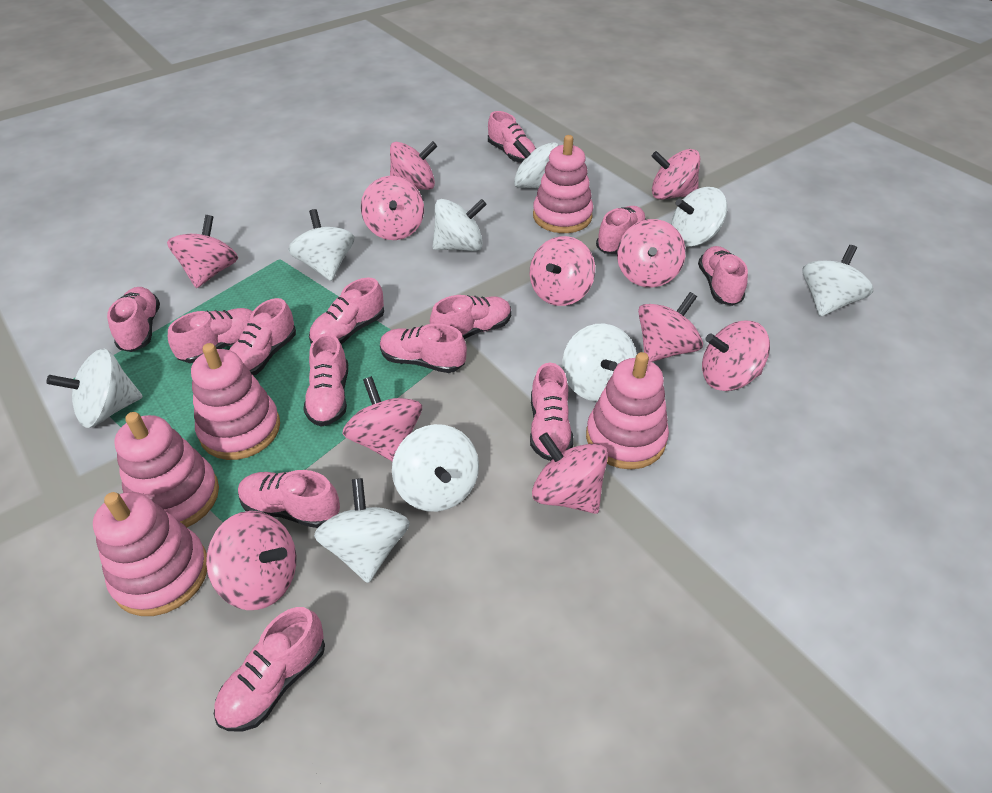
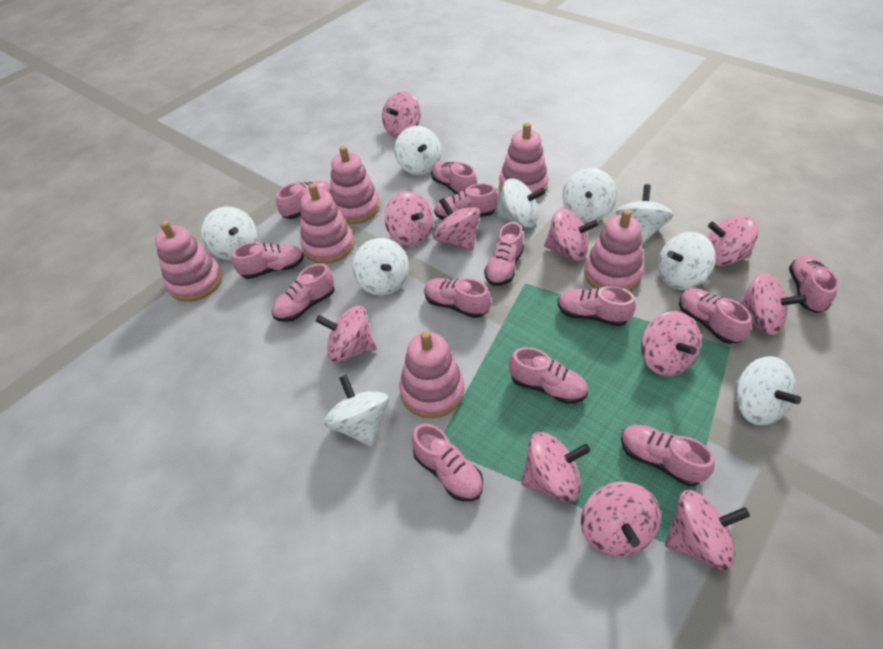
pink stacking toy: 5 -> 6

